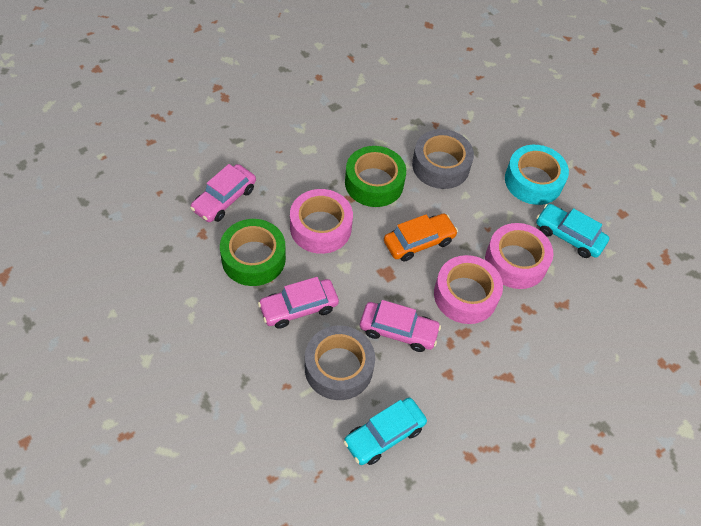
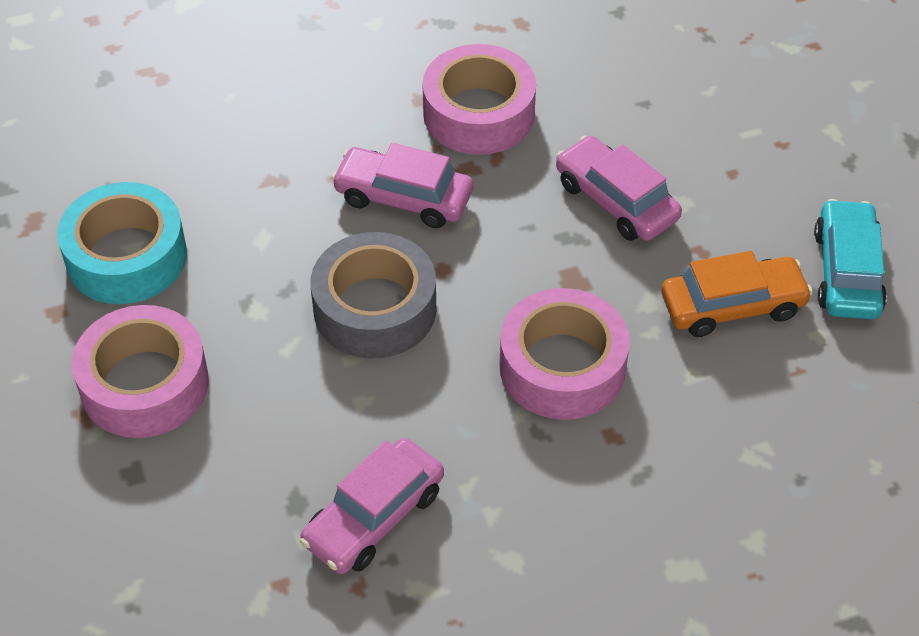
green tape: 2 -> 0
grey tape: 2 -> 1
turquoise car: 2 -> 1

